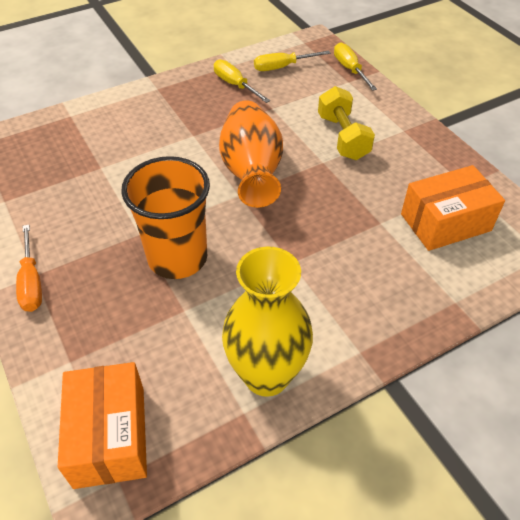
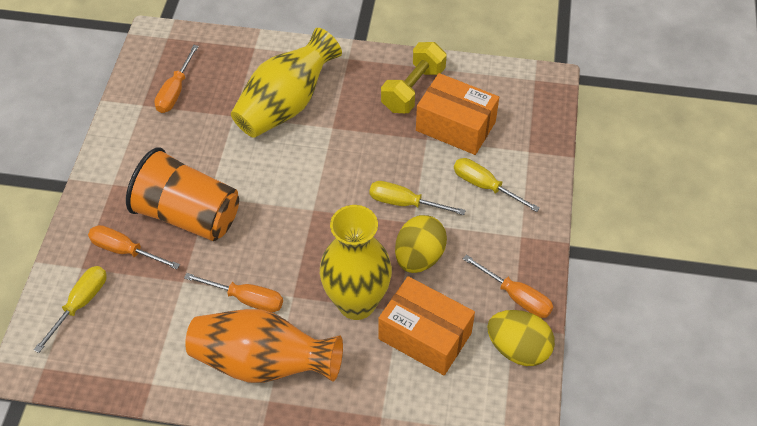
orange screwdriver: 1 -> 4
yellow egg: 0 -> 2
yellow vase: 1 -> 2

